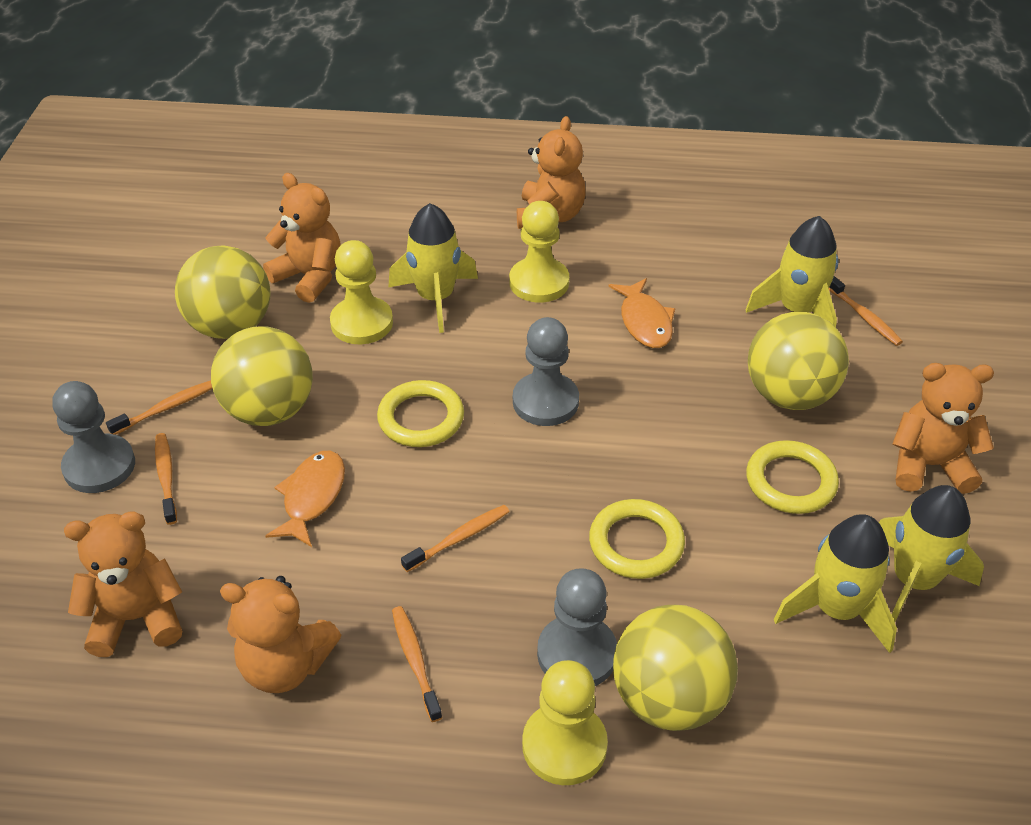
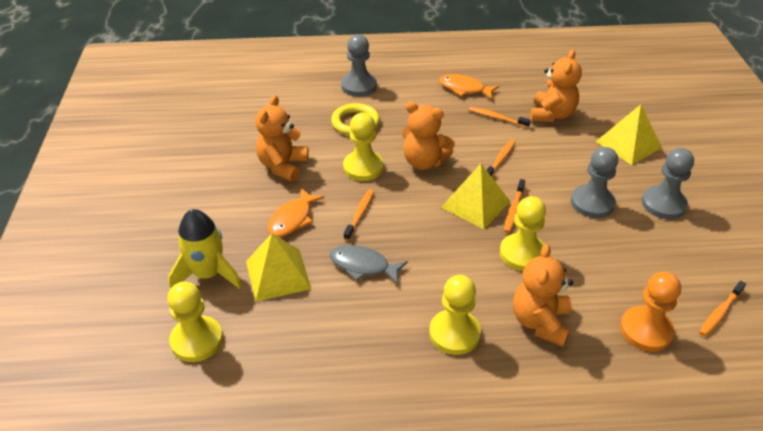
grey fish: 0 -> 1
orange pawn: 0 -> 1
orange teddy bear: 5 -> 4
yellow ball: 4 -> 0
yellow pawn: 3 -> 4
yellow pyramid: 0 -> 3
yellow ring: 3 -> 1
yellow rocket: 4 -> 1

